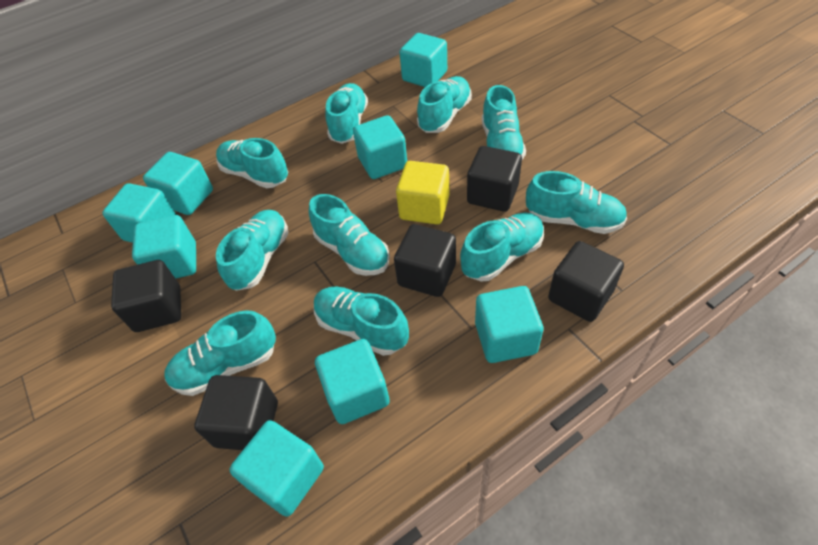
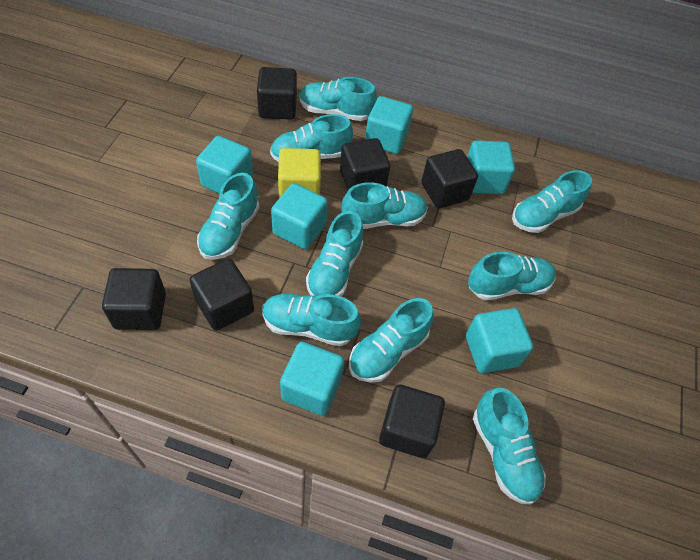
black cube: 5 -> 6
turquoise cube: 8 -> 6

